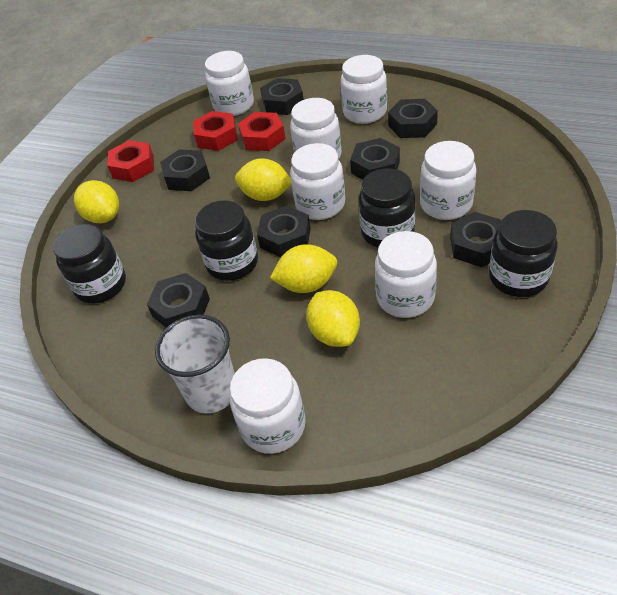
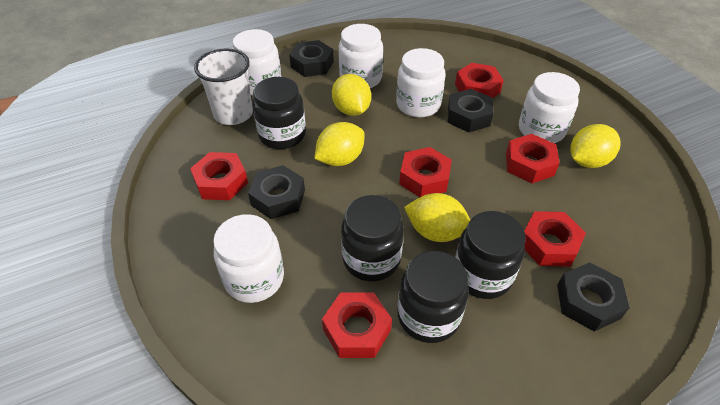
black nut: 7 -> 4
red nut: 3 -> 6
white jar: 7 -> 5

